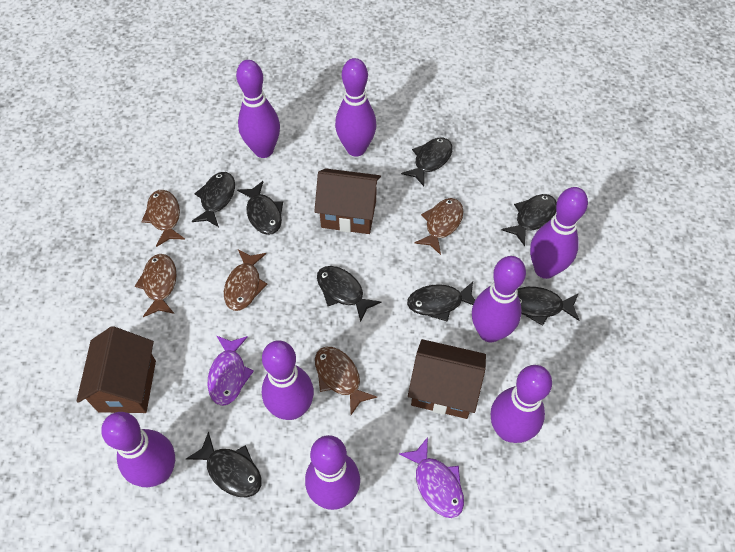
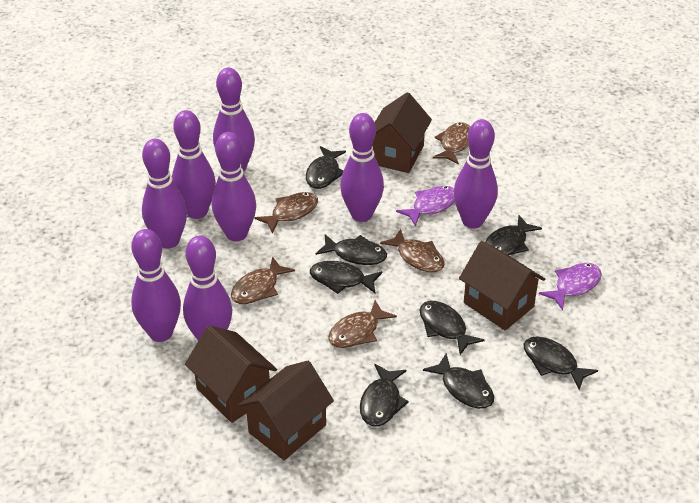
brown house: 3 -> 4

